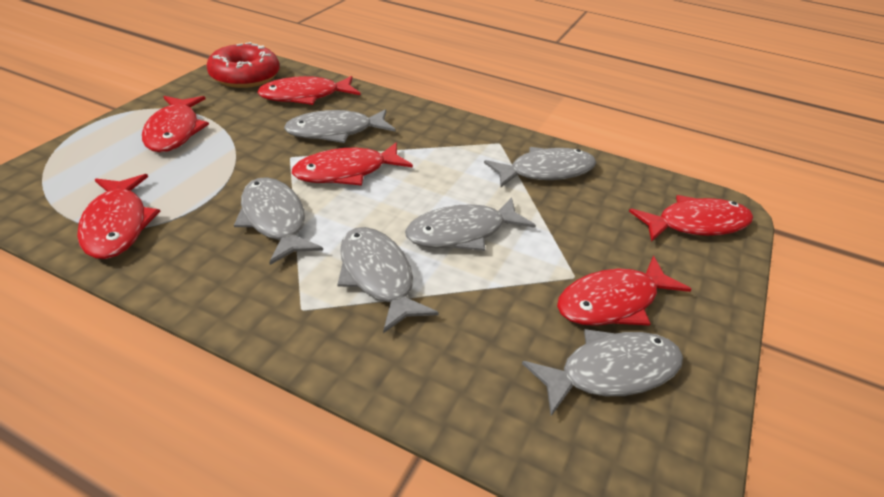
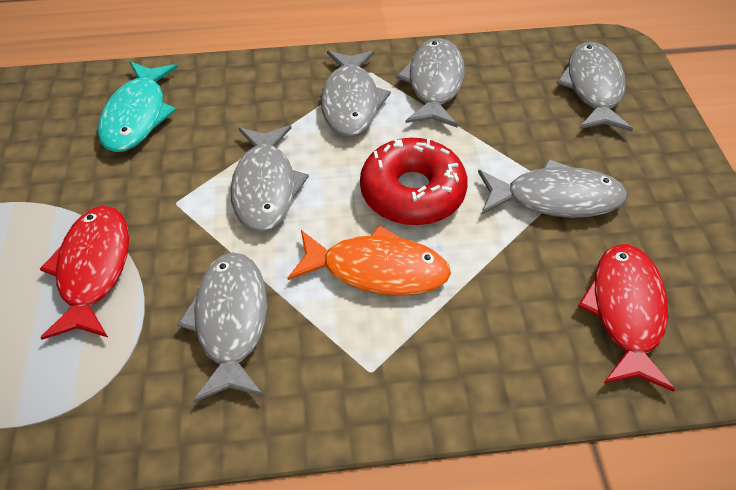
orange fish: 0 -> 1
red fish: 6 -> 2
turquoise fish: 0 -> 1

